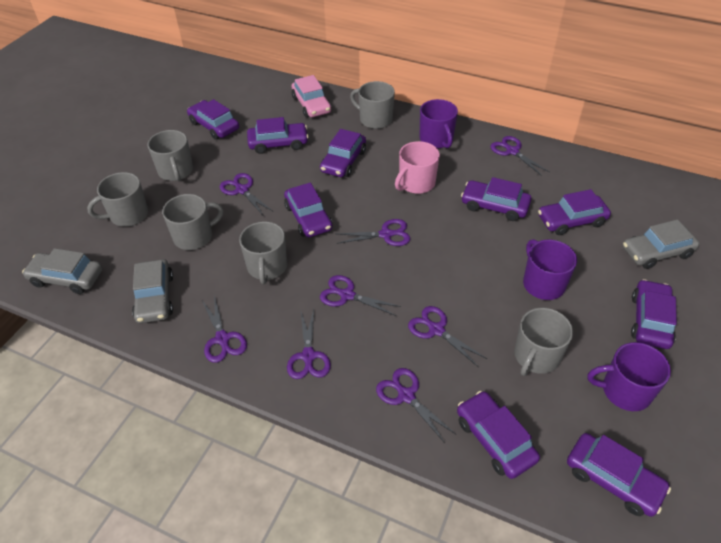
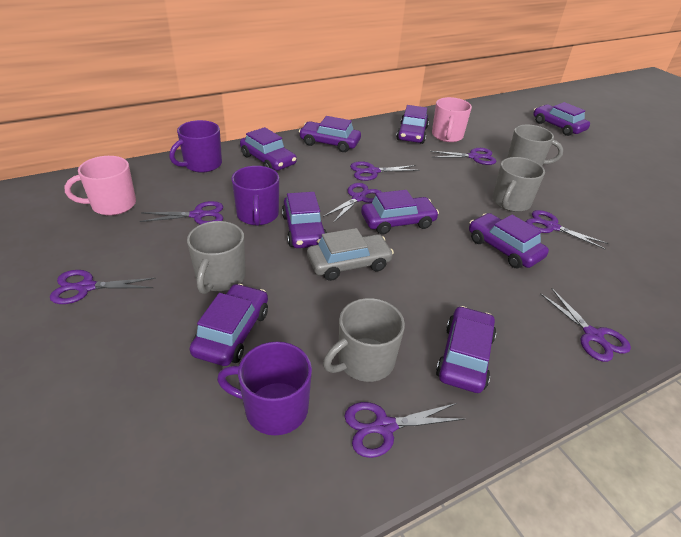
grey car: 3 -> 1
grey mug: 6 -> 4
pink car: 1 -> 0
pink mug: 1 -> 2

